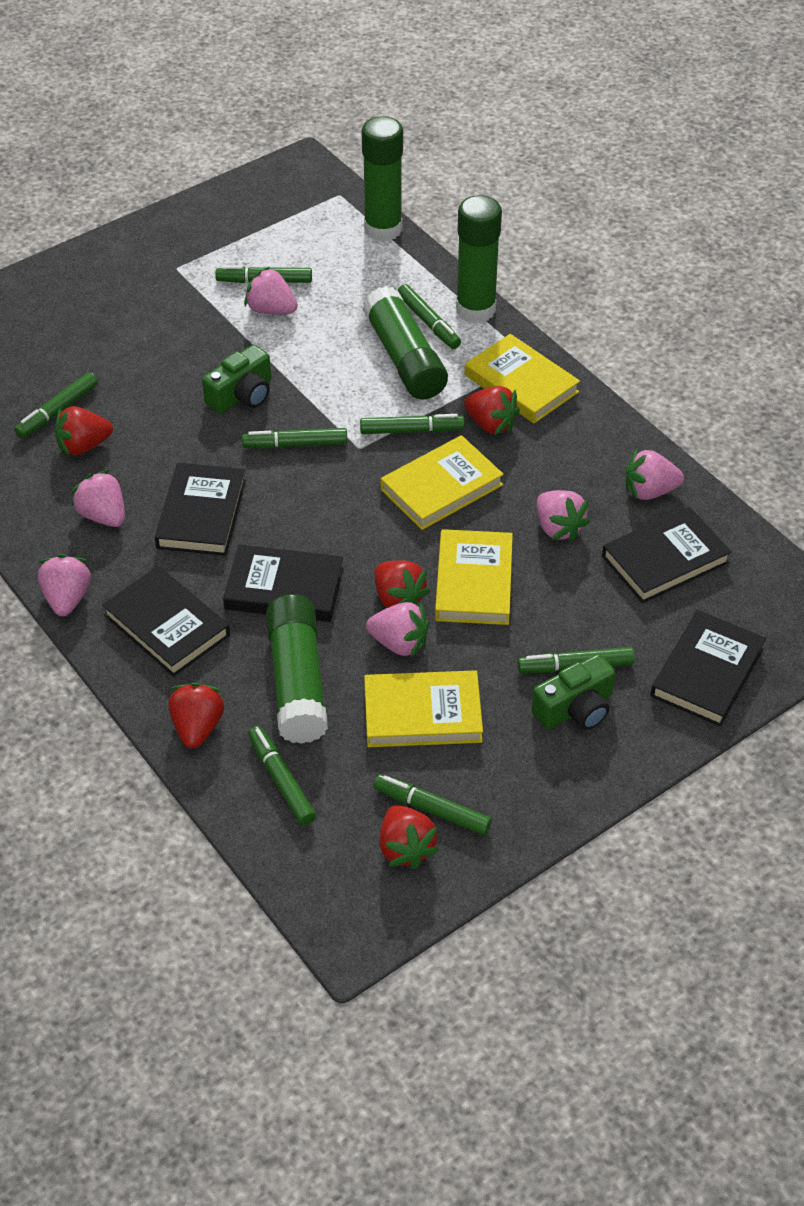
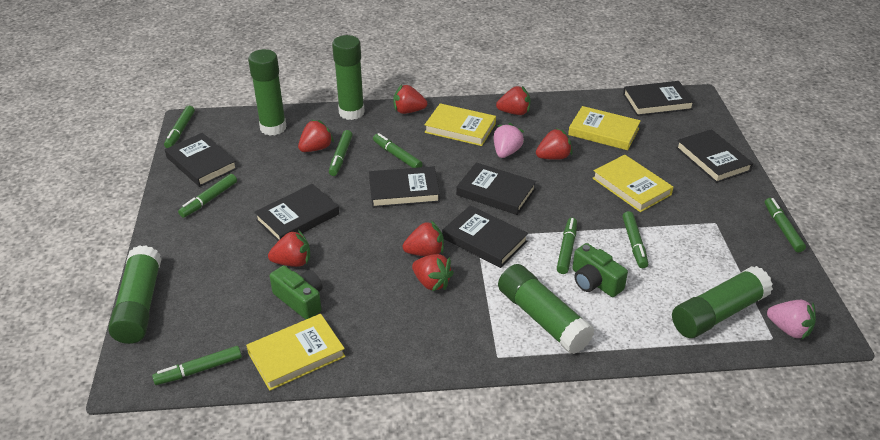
black book: 5 -> 7
green glue stick: 4 -> 5
pink strawberry: 6 -> 2
red strawberry: 5 -> 7

